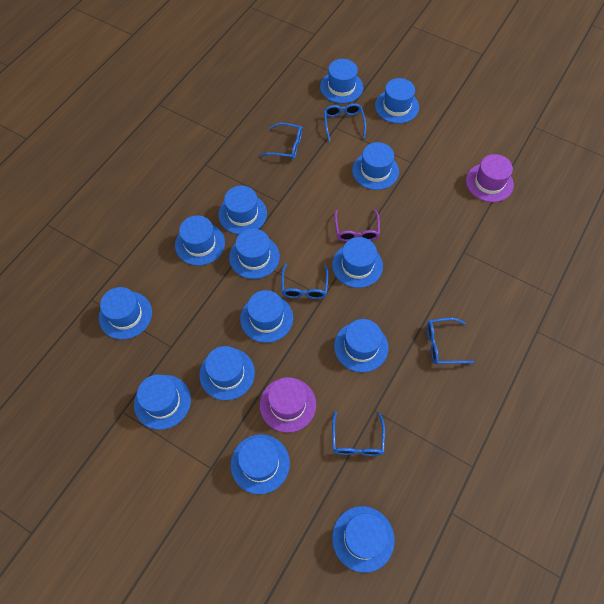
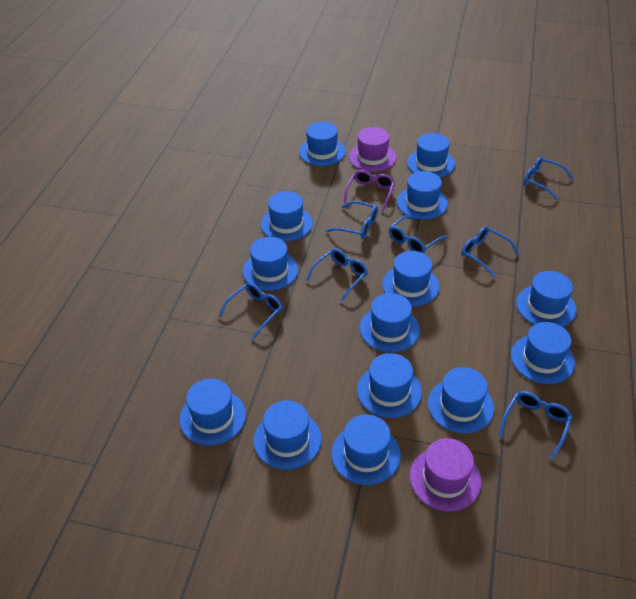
blue glasses: 5 -> 7

